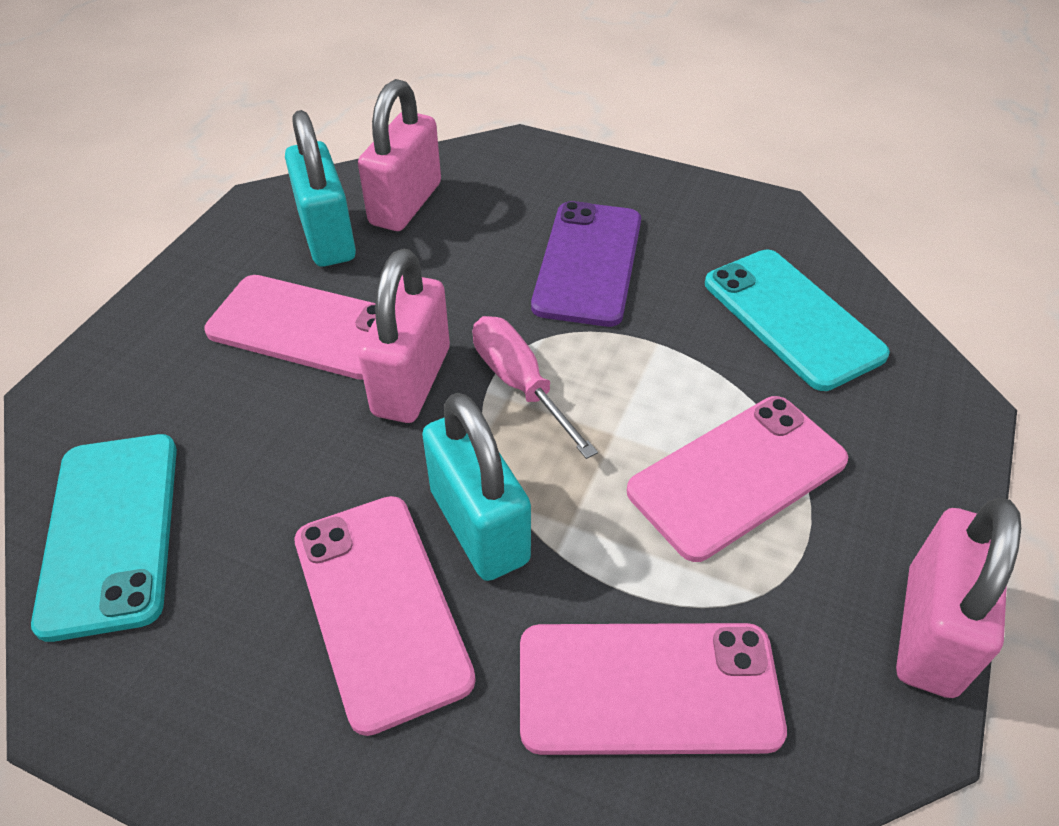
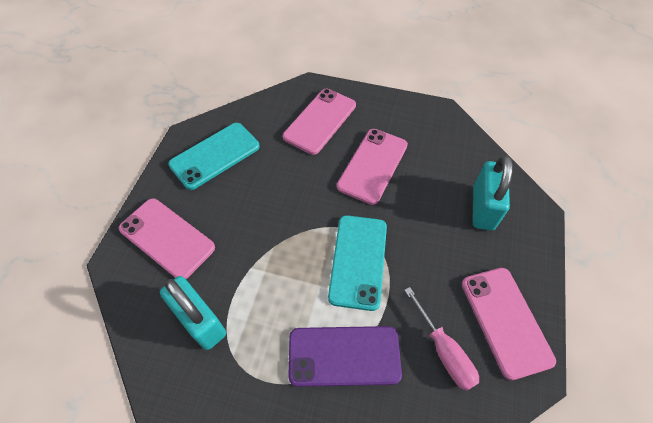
pink padlock: 3 -> 0

